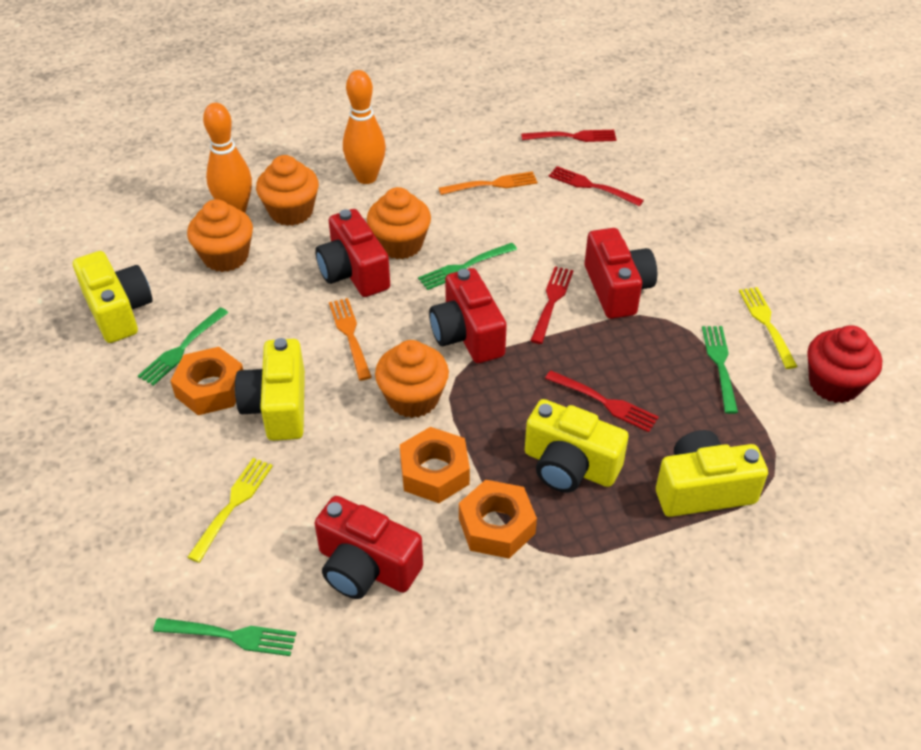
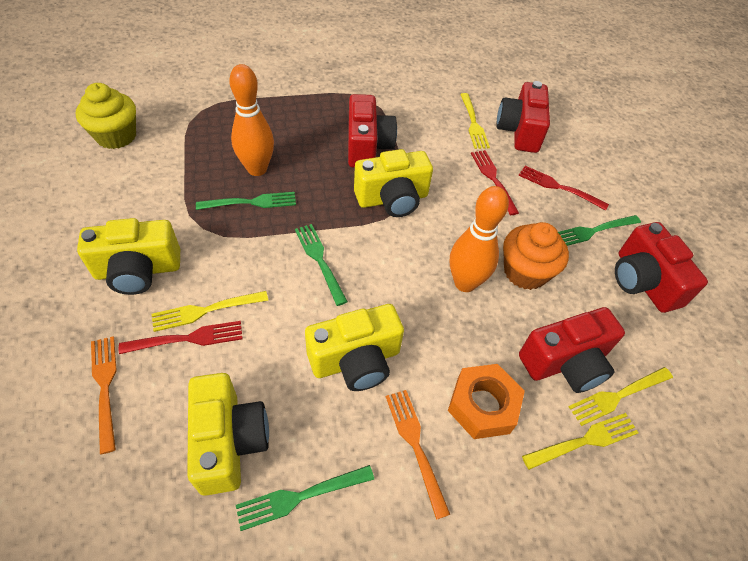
orange cupcake: 4 -> 1
orange nut: 3 -> 1
red cupcake: 1 -> 0
red fork: 4 -> 3
yellow cupcake: 0 -> 1
yellow fork: 2 -> 4

